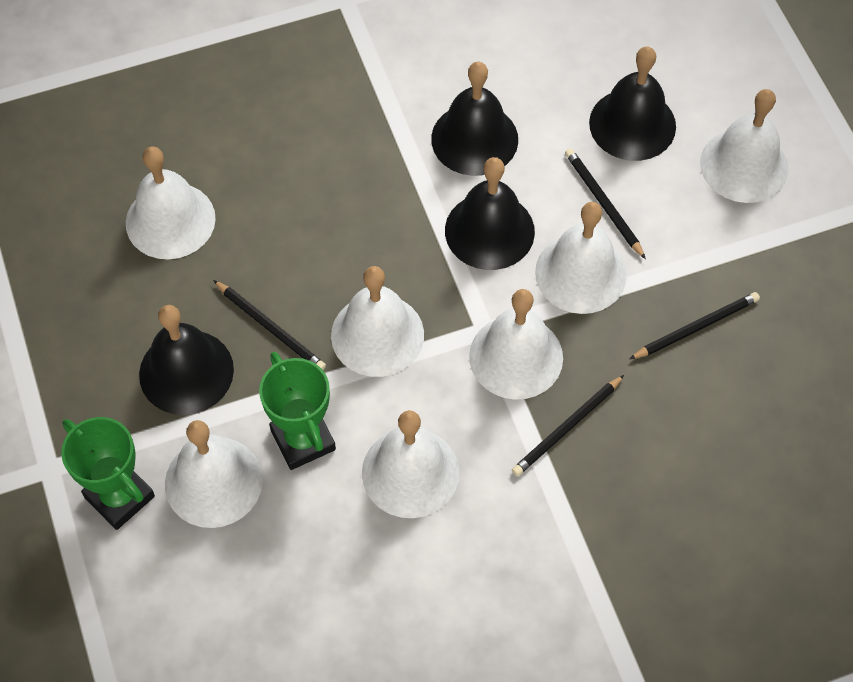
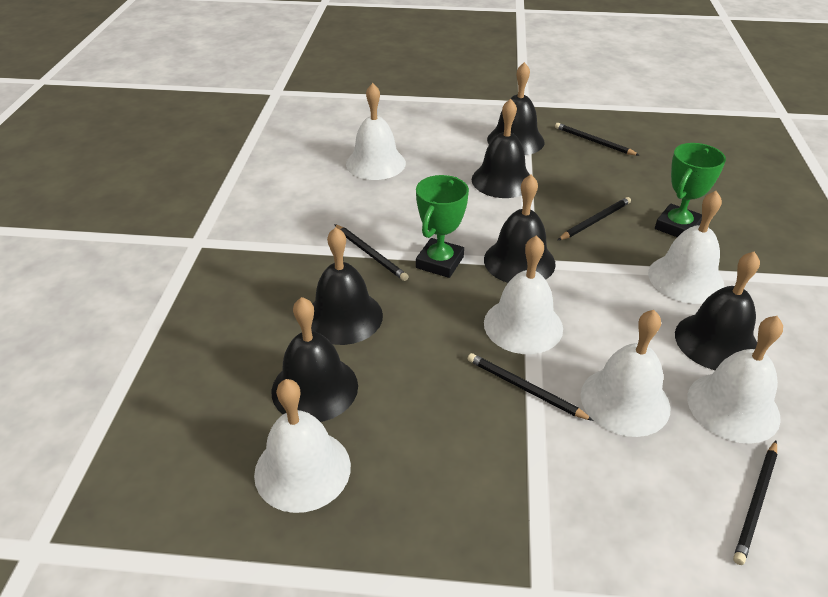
black bell: 4 -> 6
black pencil: 4 -> 5
white bell: 7 -> 6

